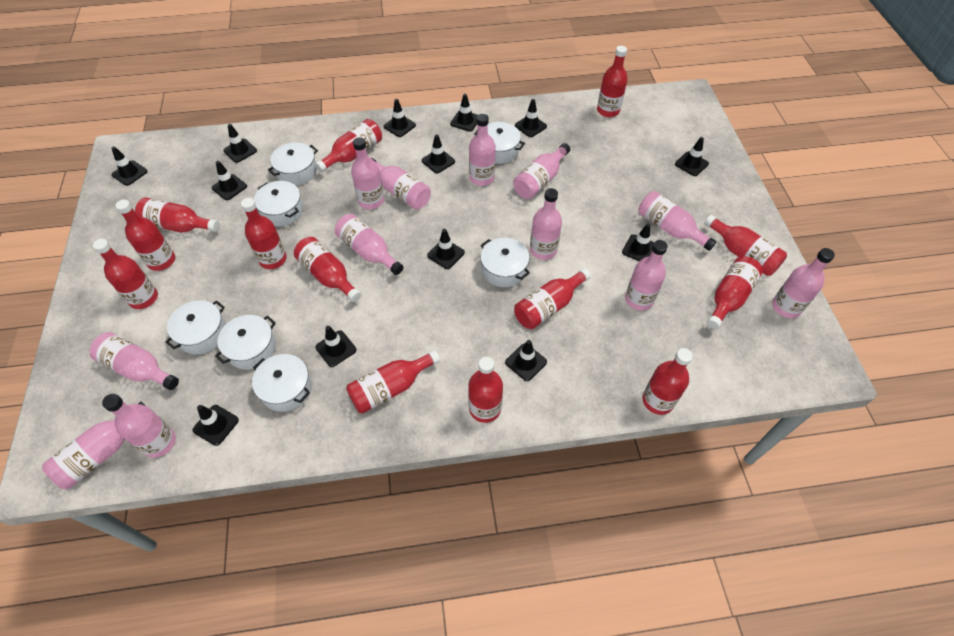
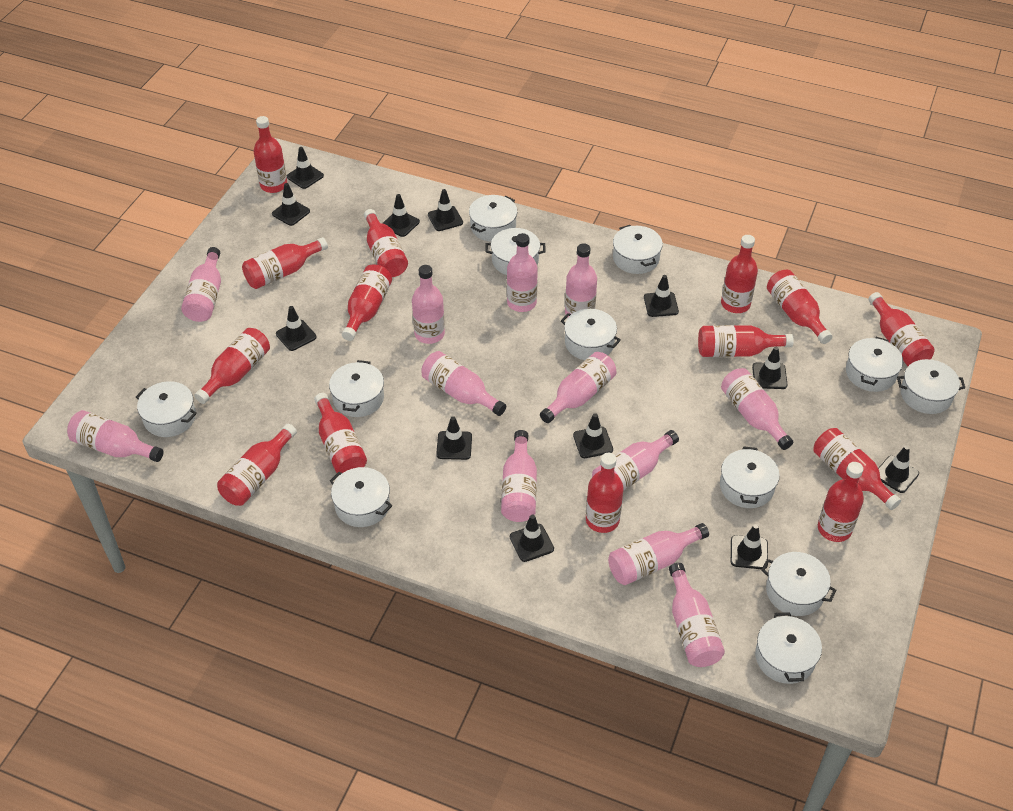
black traffic cone: 13 -> 12
red bottle: 13 -> 14
white pot: 7 -> 12

